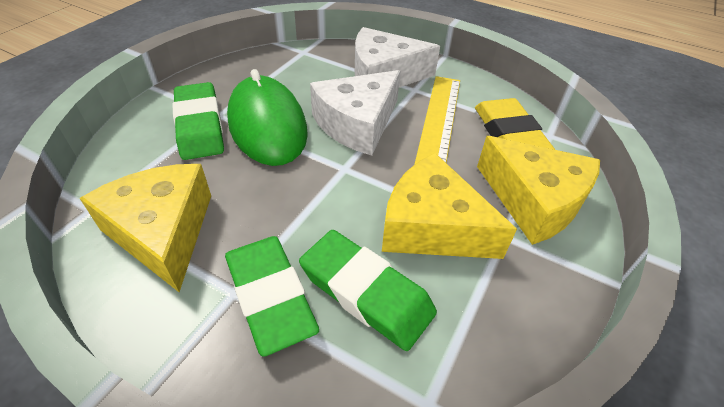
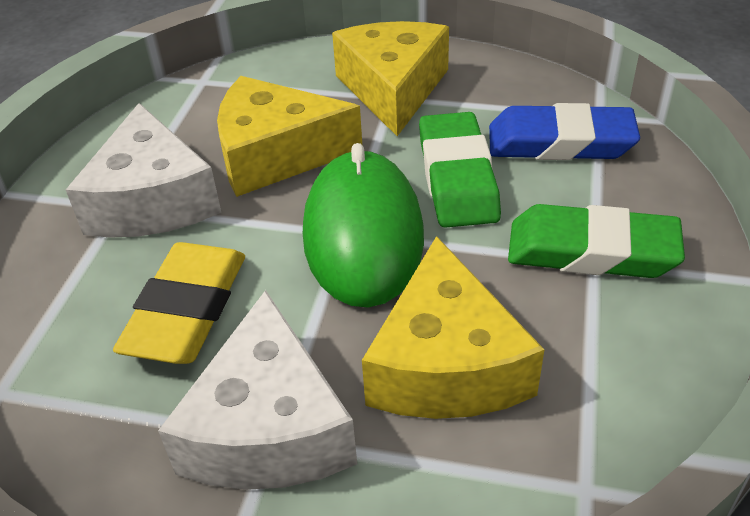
blue eraser: 0 -> 1
green eraser: 3 -> 2
yellow ruler: 1 -> 0

